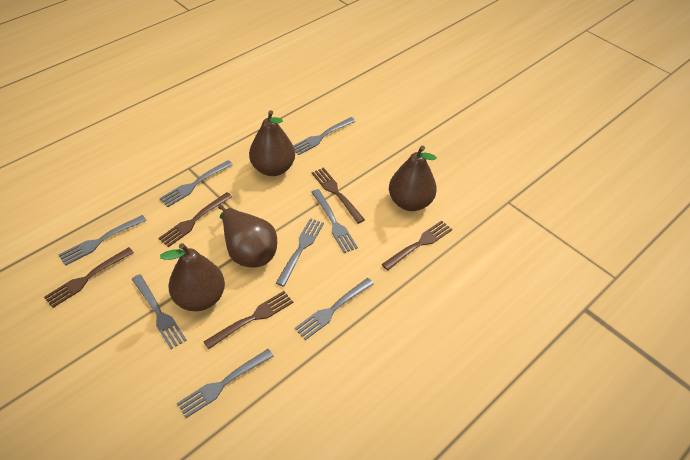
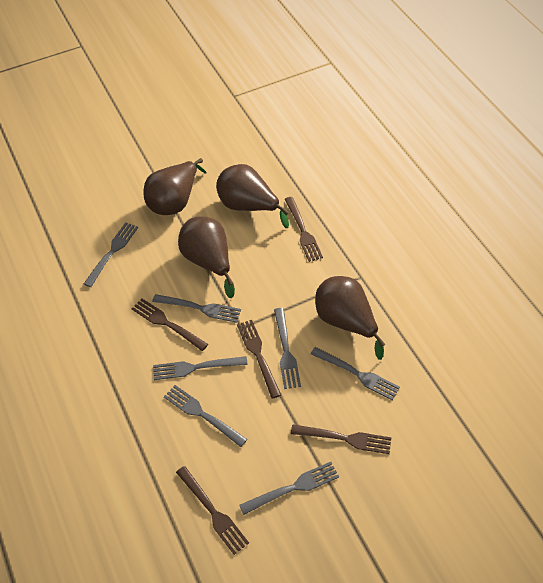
grey fork: 8 -> 7

